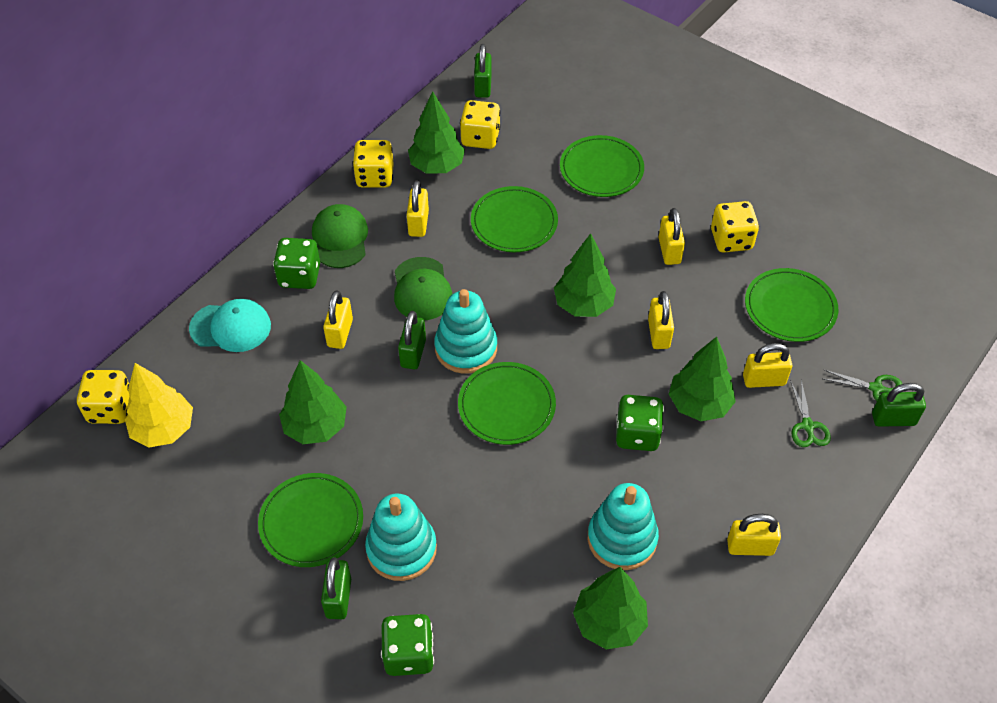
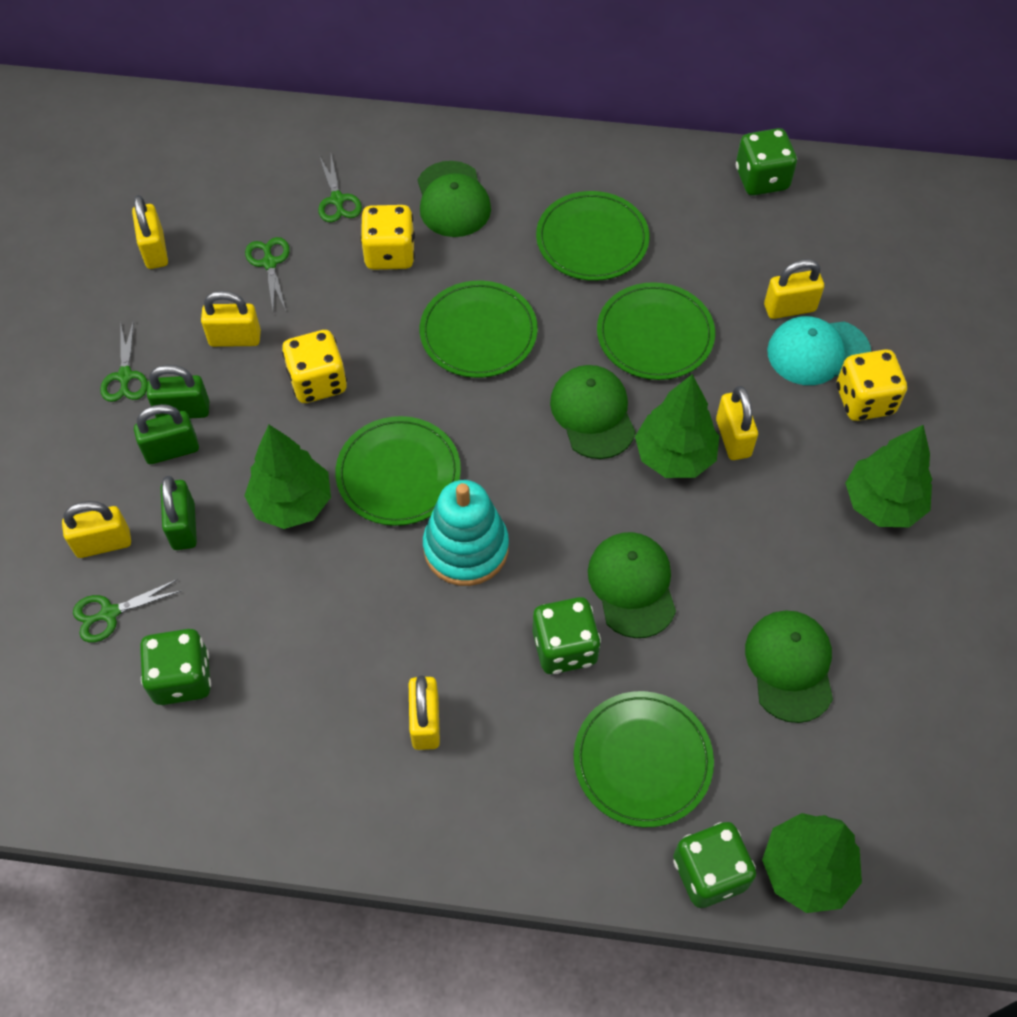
green cap: 2 -> 4
green dice: 3 -> 4
green padlock: 4 -> 3
green scissors: 2 -> 4
green tree: 5 -> 4
turquoise stacking toy: 3 -> 1
yellow dice: 4 -> 3
yellow tree: 1 -> 0

